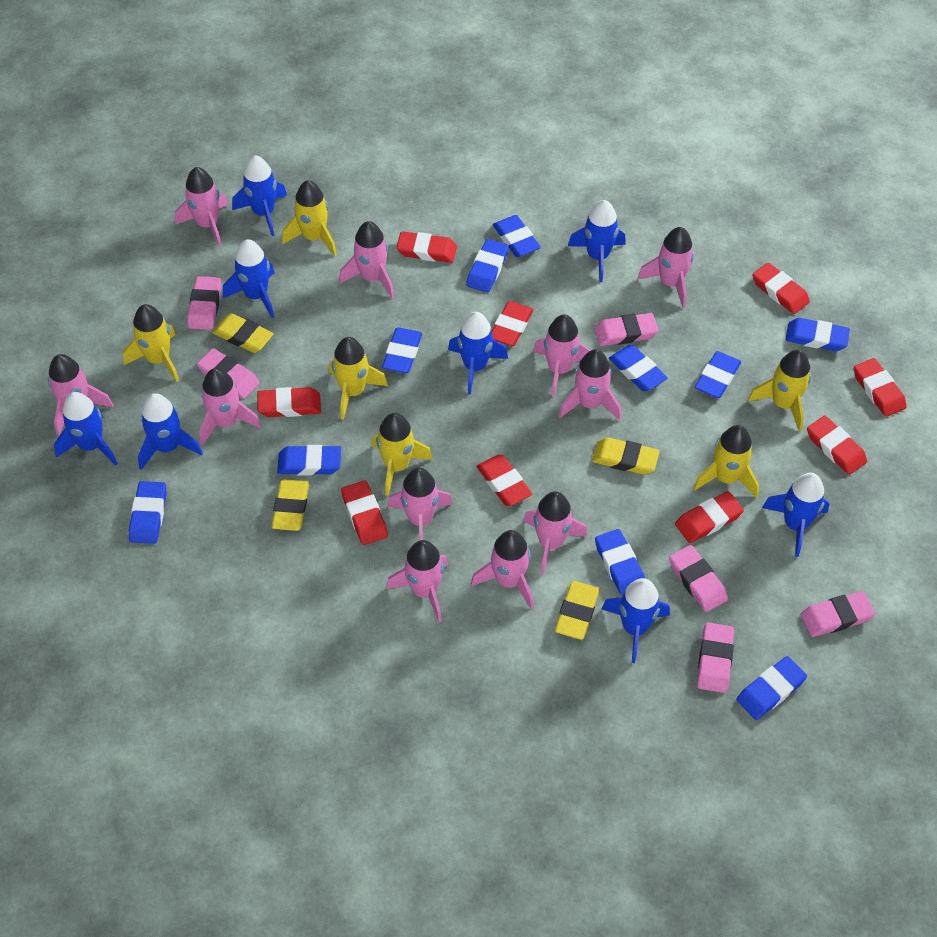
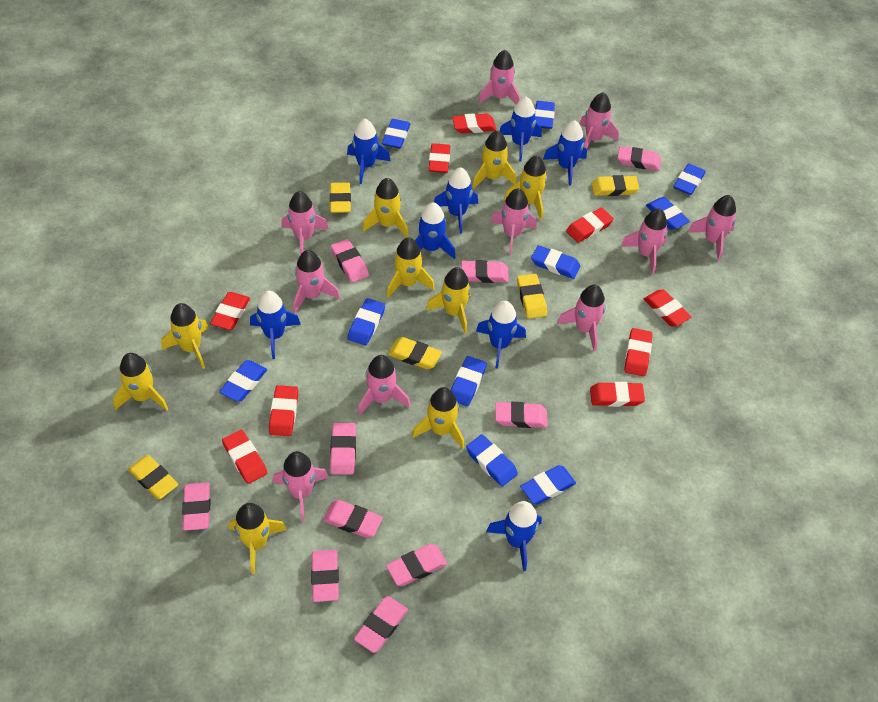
pink eraser: 6 -> 10
pink rocket: 11 -> 10
yellow eraser: 4 -> 5
yellow rocket: 6 -> 9

